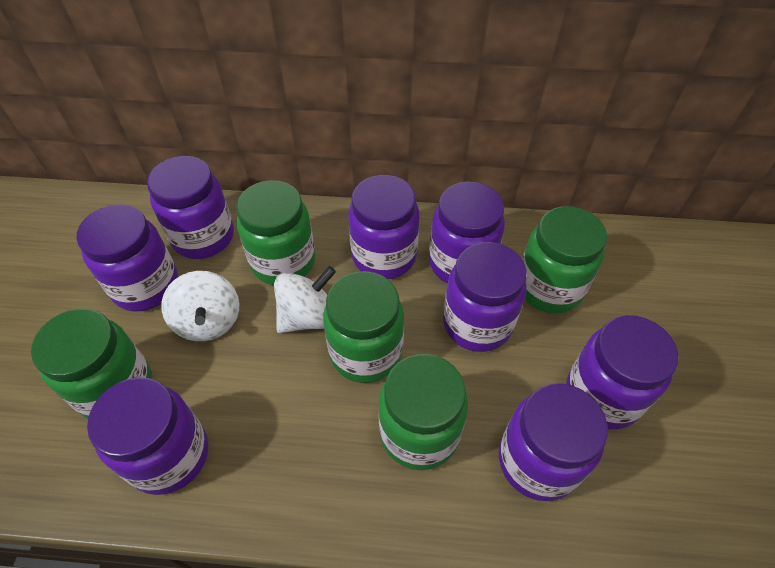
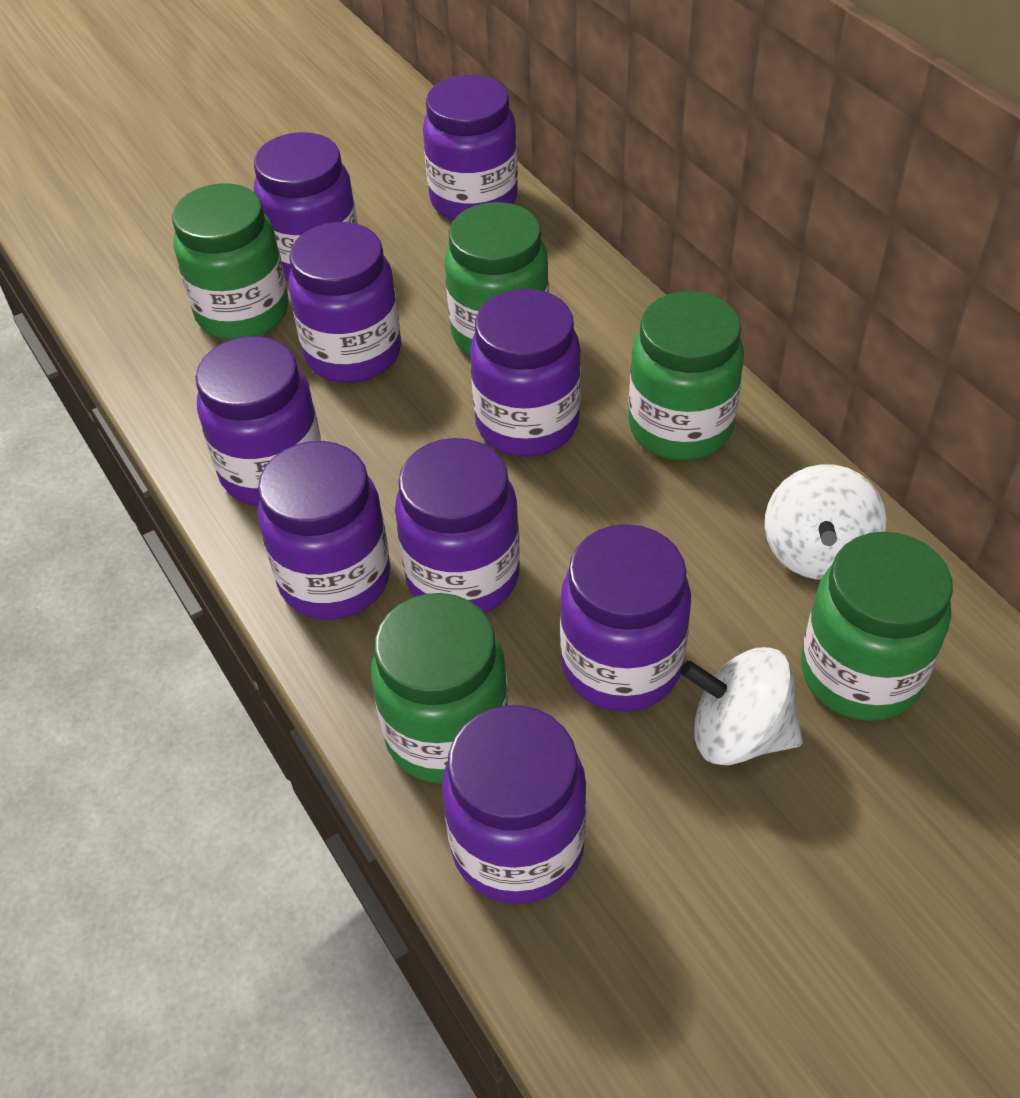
purple jar: 8 -> 9

